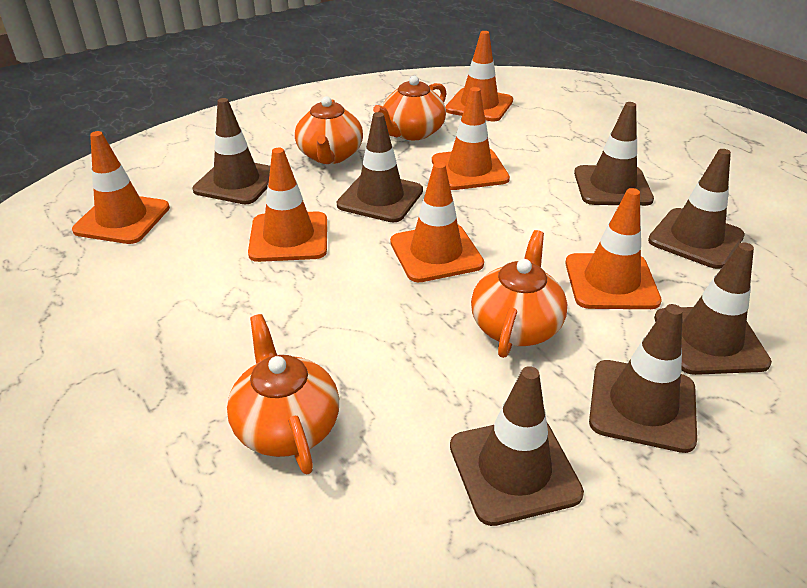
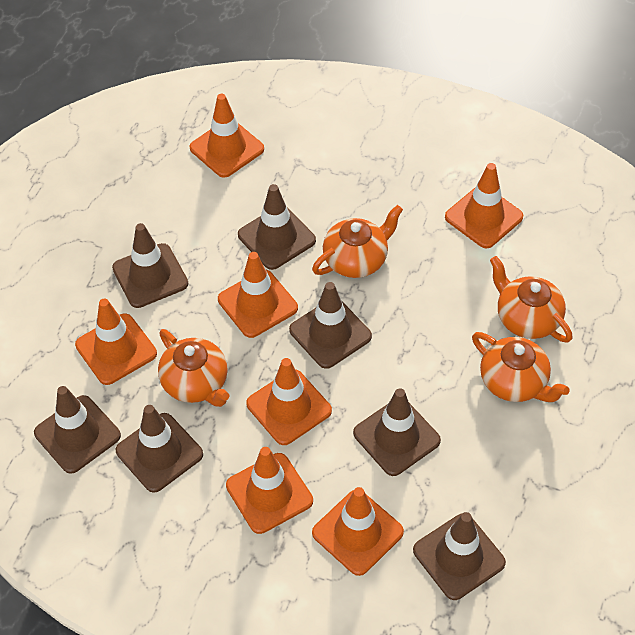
orange traffic cone: 6 -> 7

